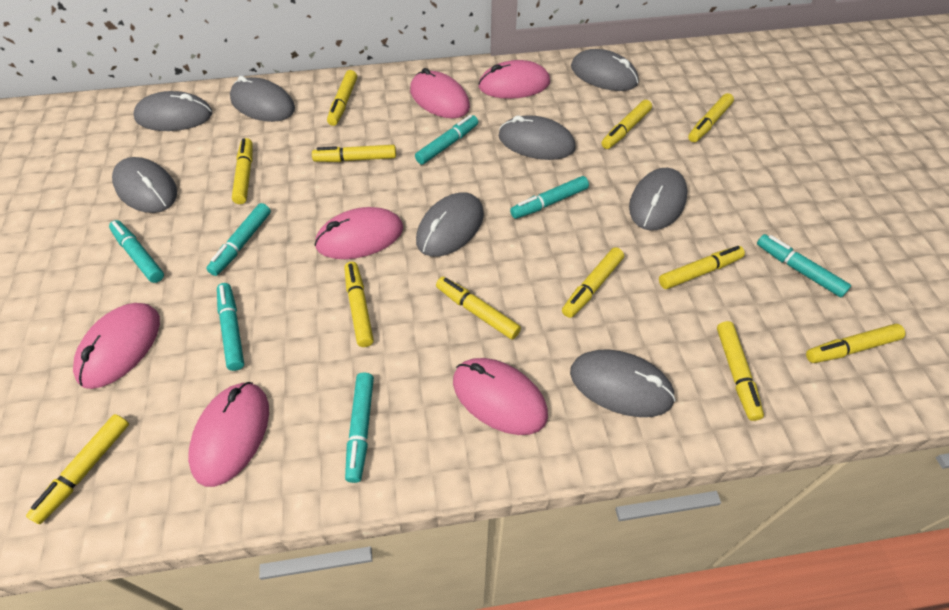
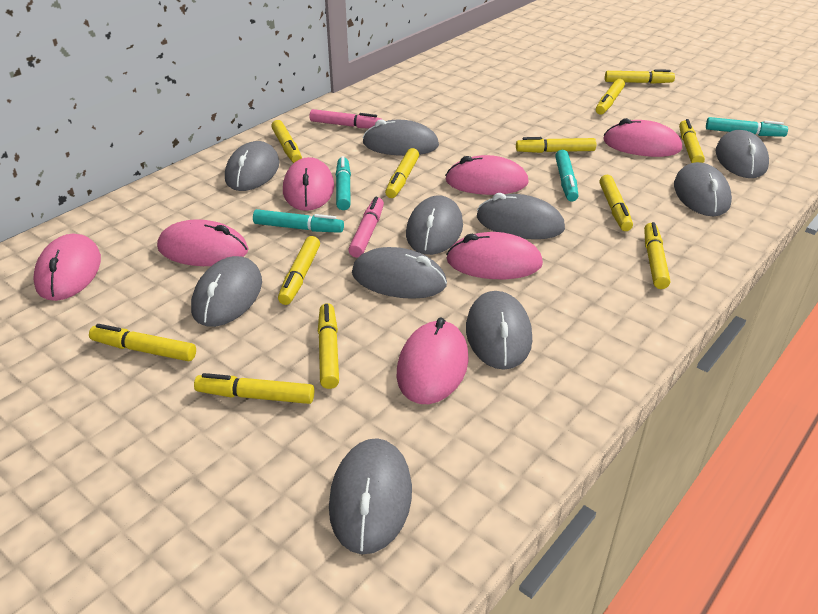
grey mouse: 8 -> 10
pink marker: 0 -> 2
pink mouse: 6 -> 7
turquoise marker: 7 -> 4

